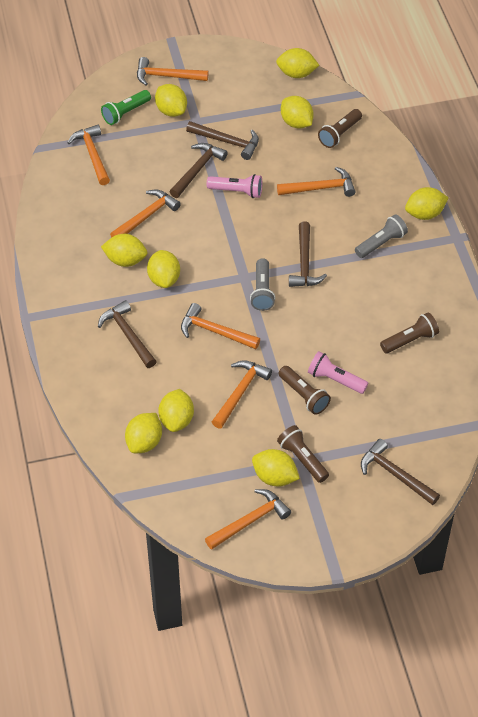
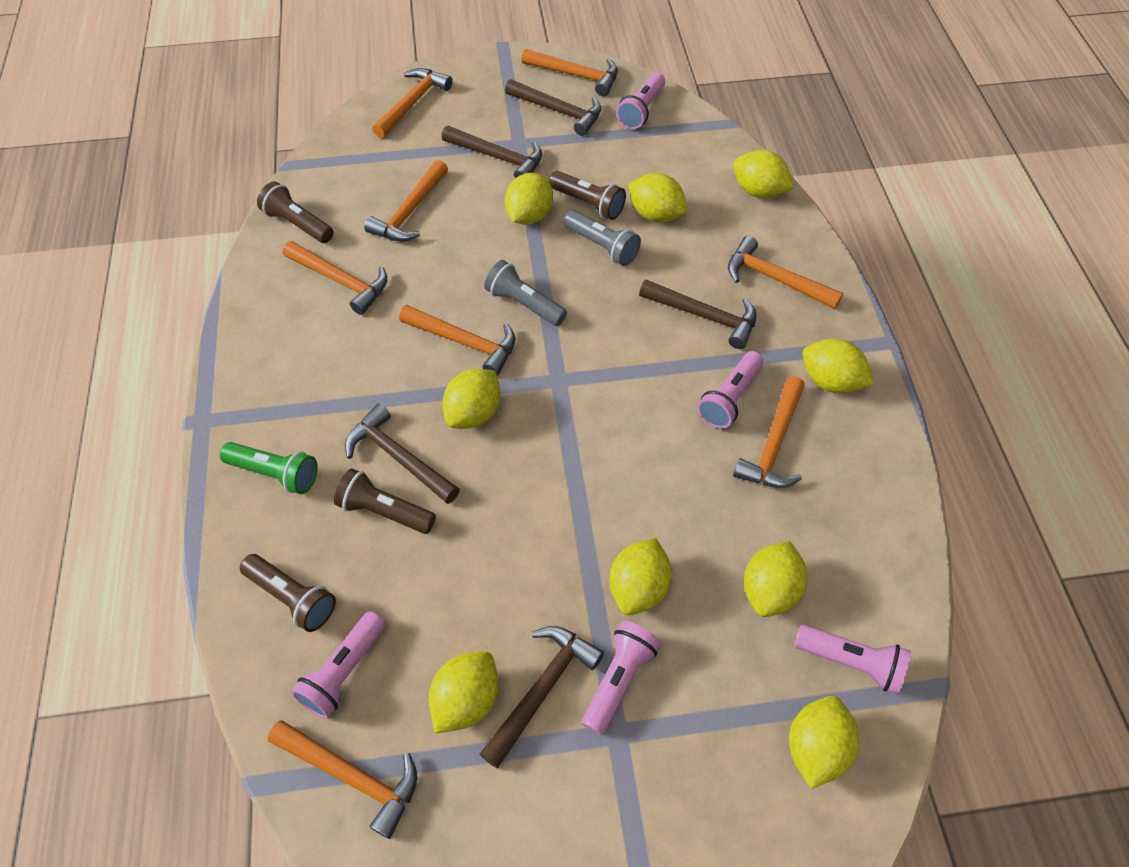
orange hammer: 7 -> 8
pink flashlight: 2 -> 5

